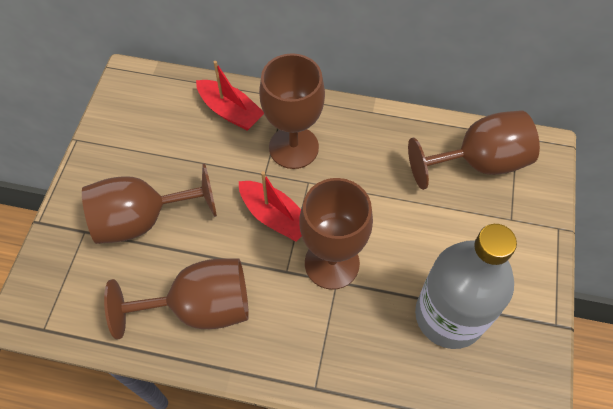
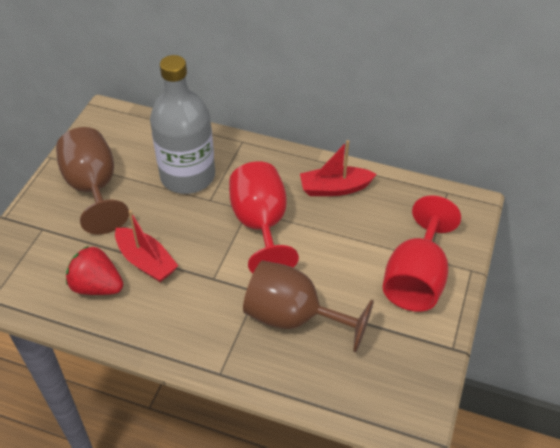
brown goblet: 5 -> 2
red goblet: 0 -> 2
red strawberry: 0 -> 1

